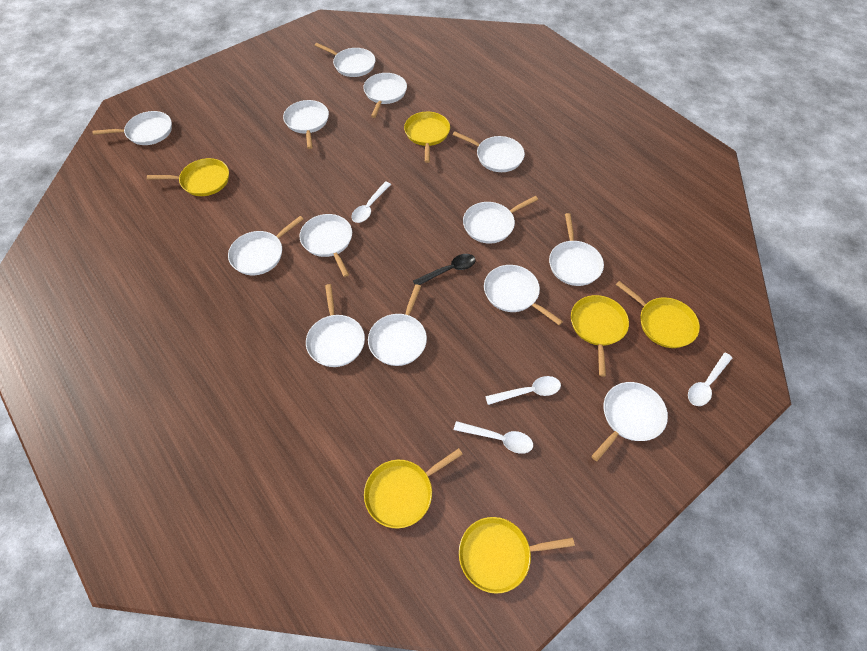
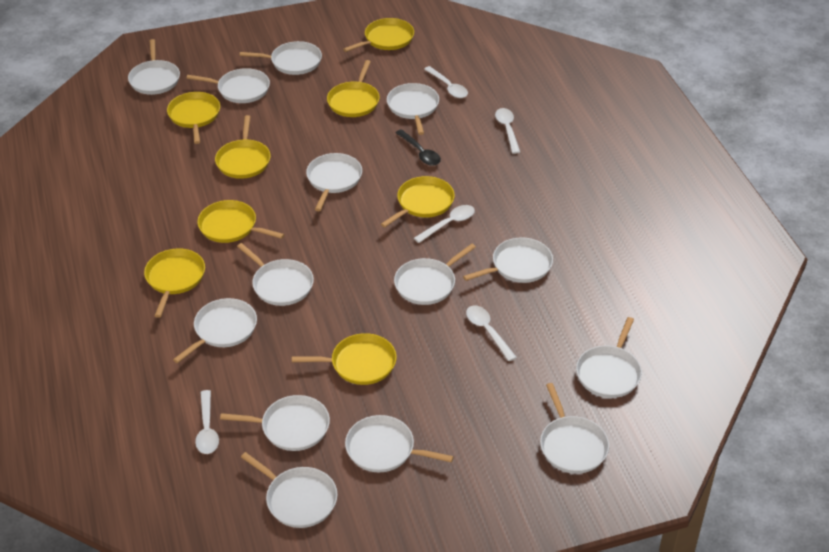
white pan: 13 -> 14
white spoon: 4 -> 5
yellow pan: 6 -> 8

